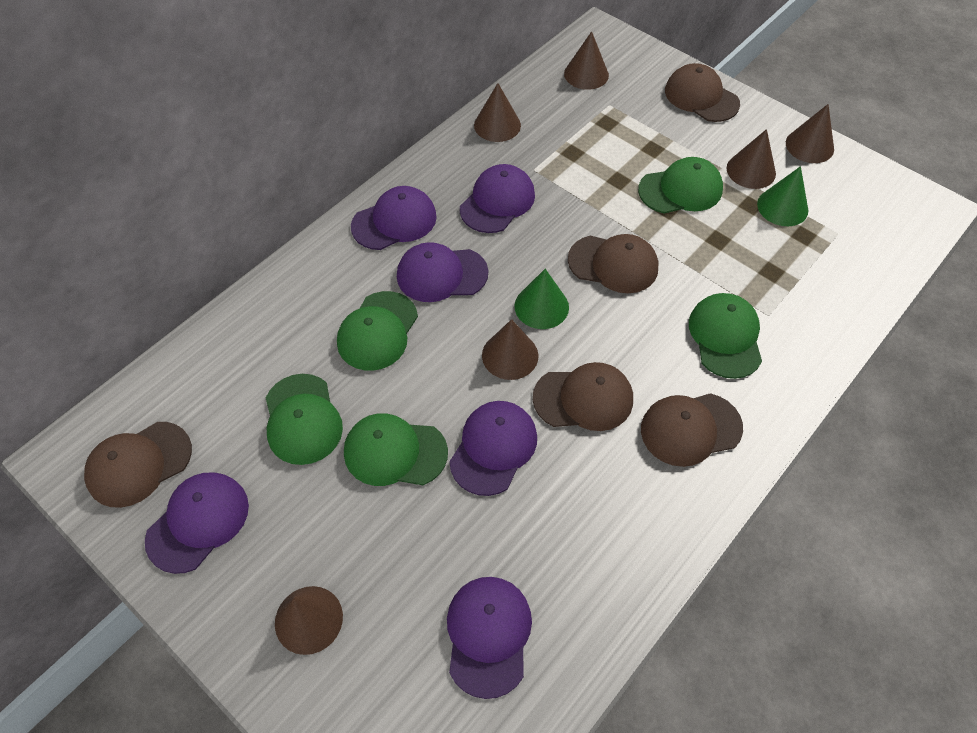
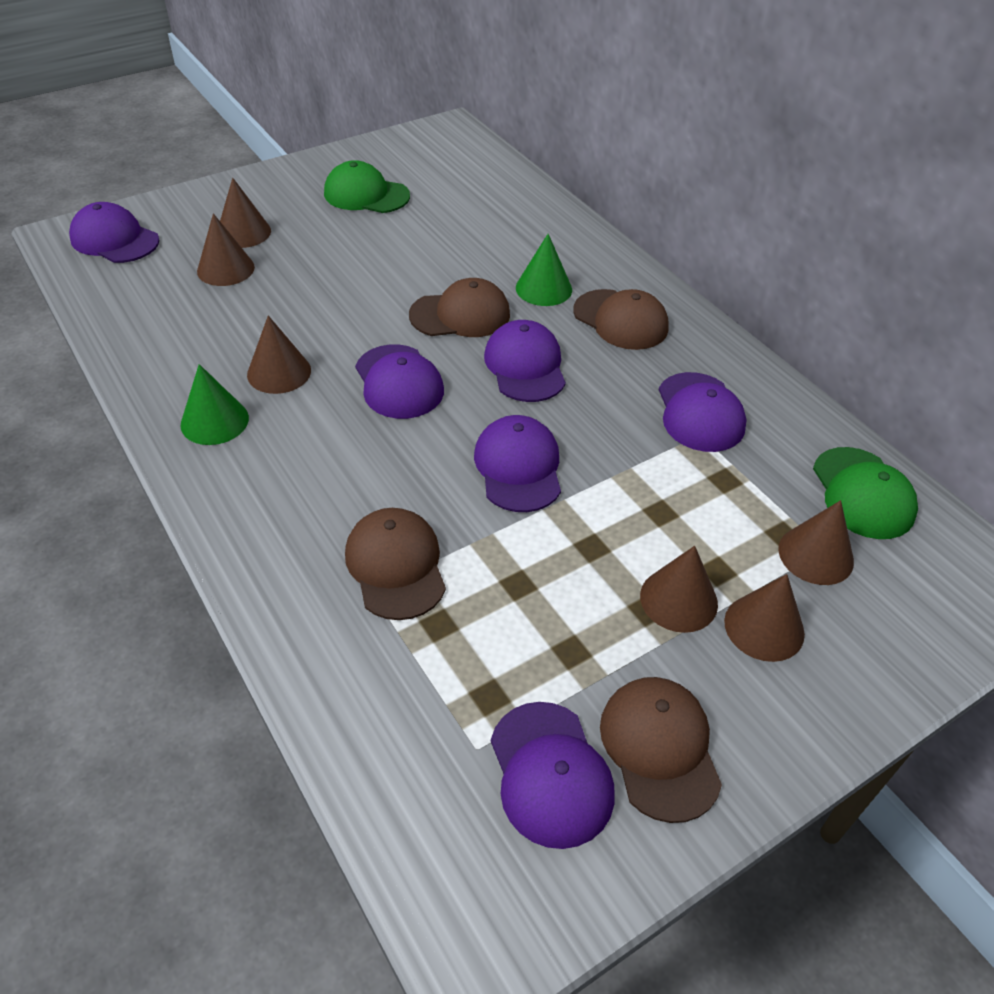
brown cap: 5 -> 4
green cap: 5 -> 2

